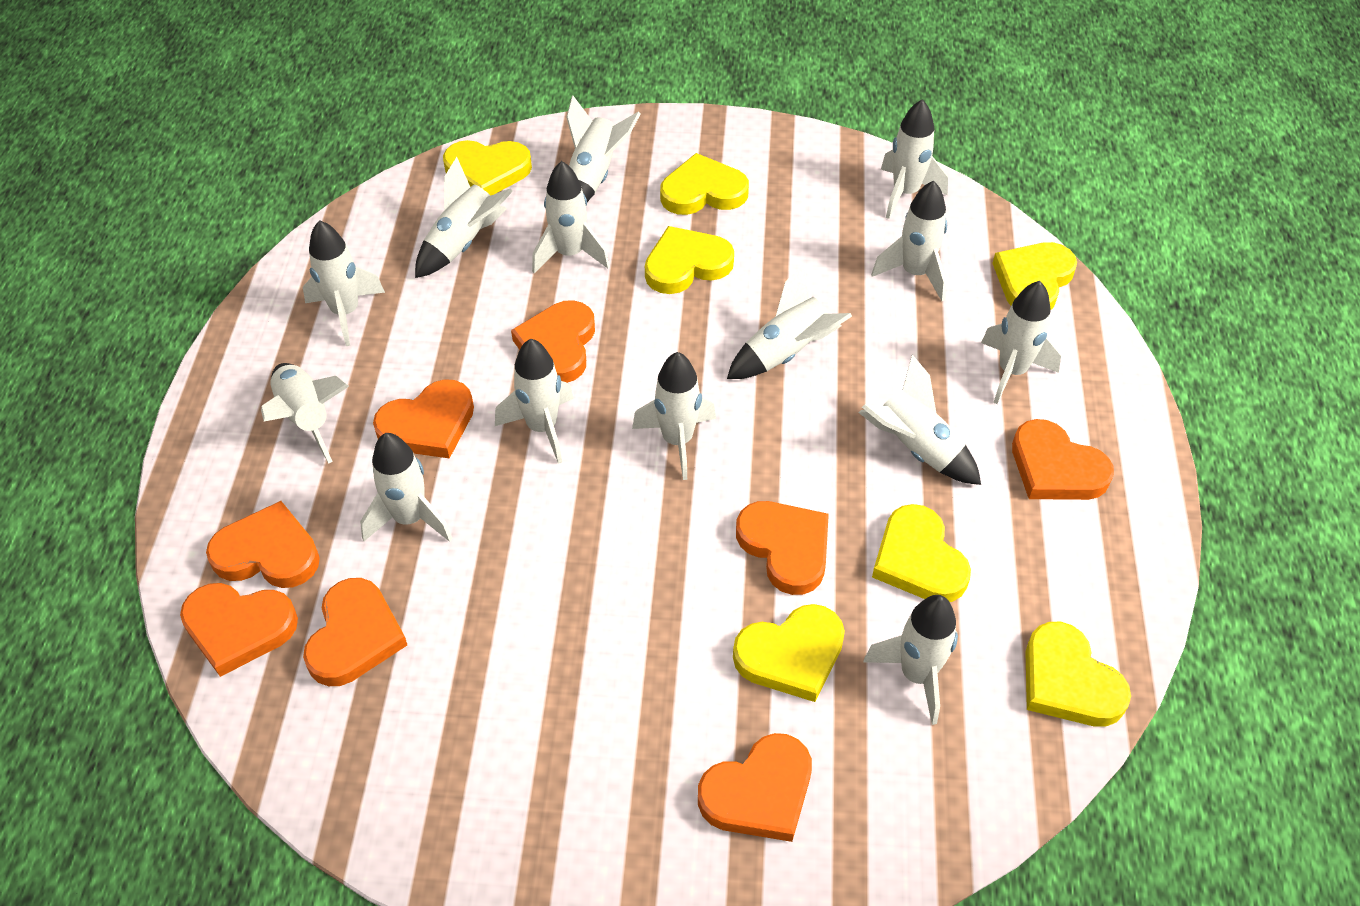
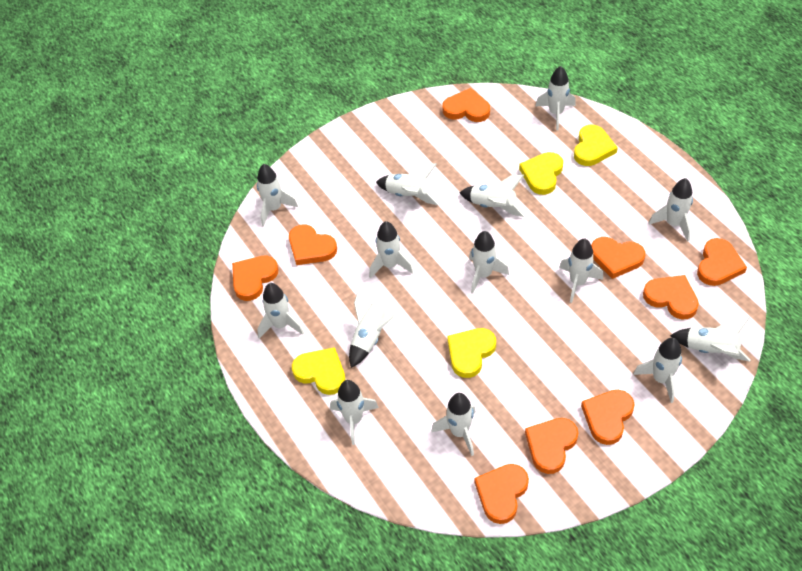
orange heart: 8 -> 9
yellow heart: 7 -> 4

